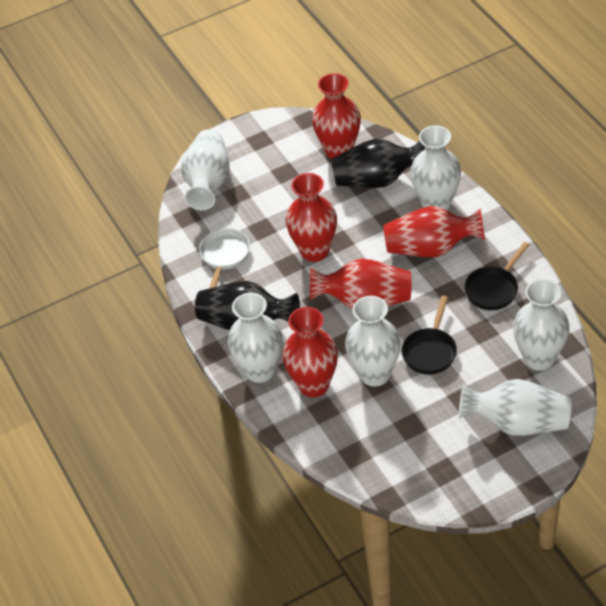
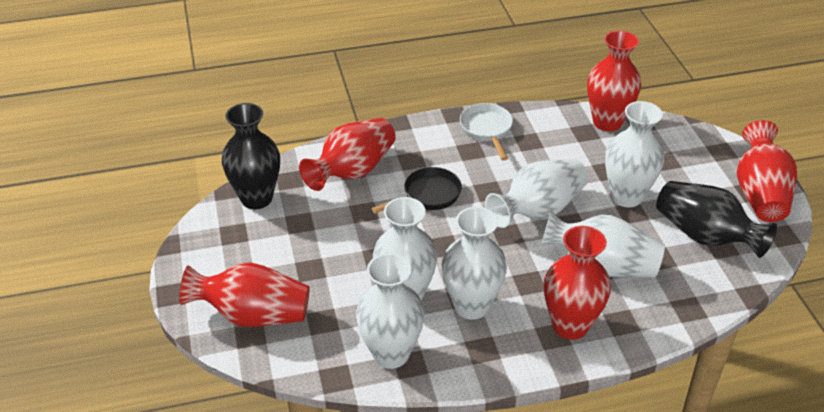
black pan: 2 -> 1

